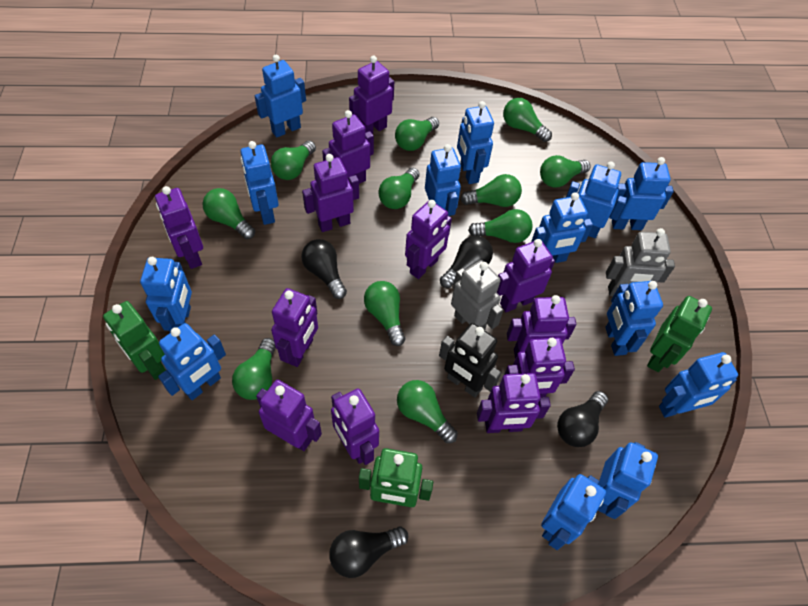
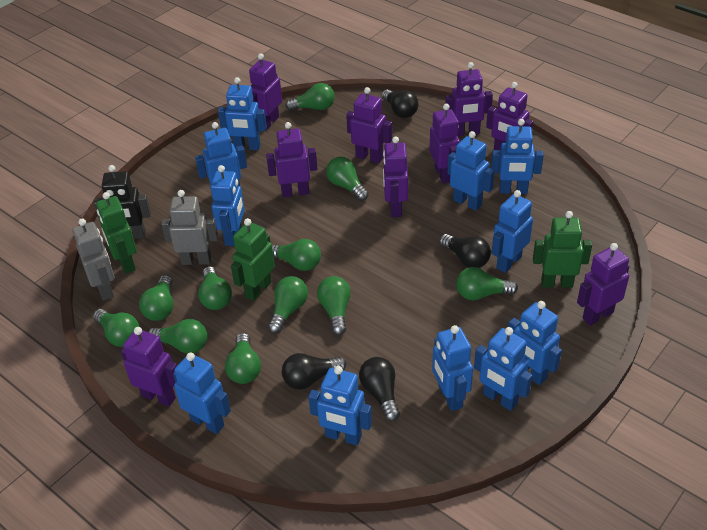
blue robot: 13 -> 11
purple robot: 12 -> 9

